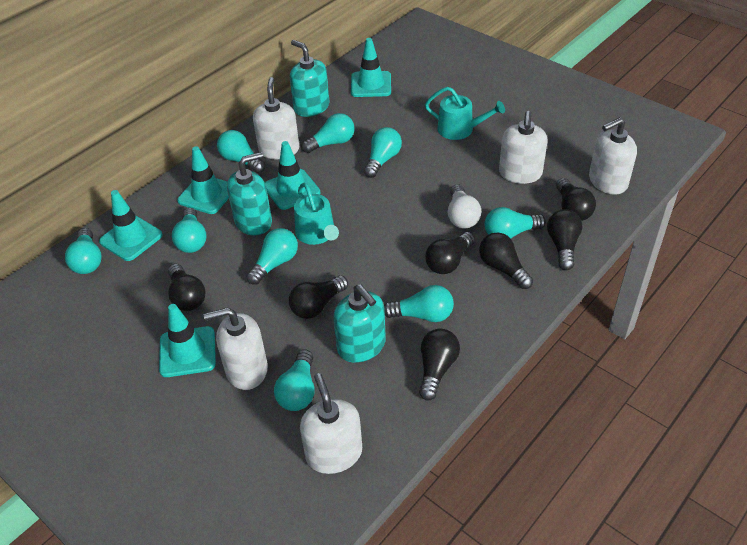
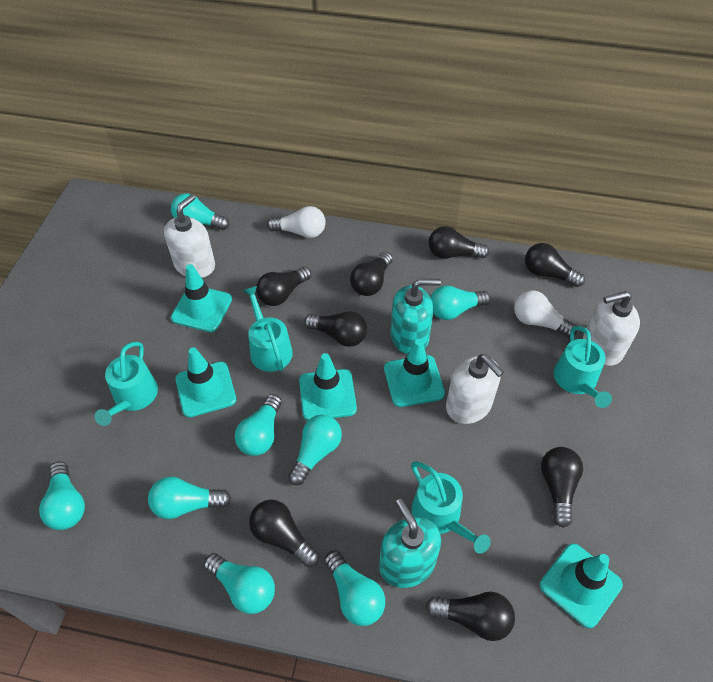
black light bulb: 7 -> 8
turquoise light bulb: 9 -> 8
turquoise soap dispenser: 3 -> 2
turquoise watering can: 2 -> 4
white light bulb: 1 -> 2
white soap dispenser: 5 -> 3

